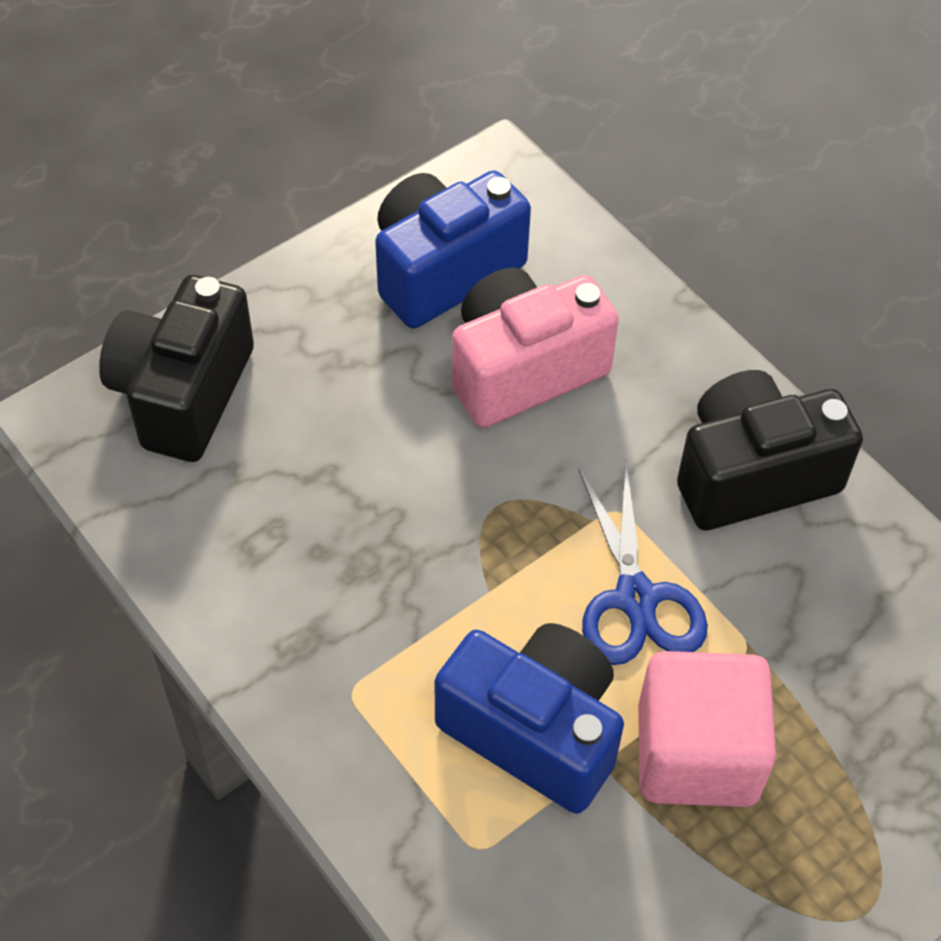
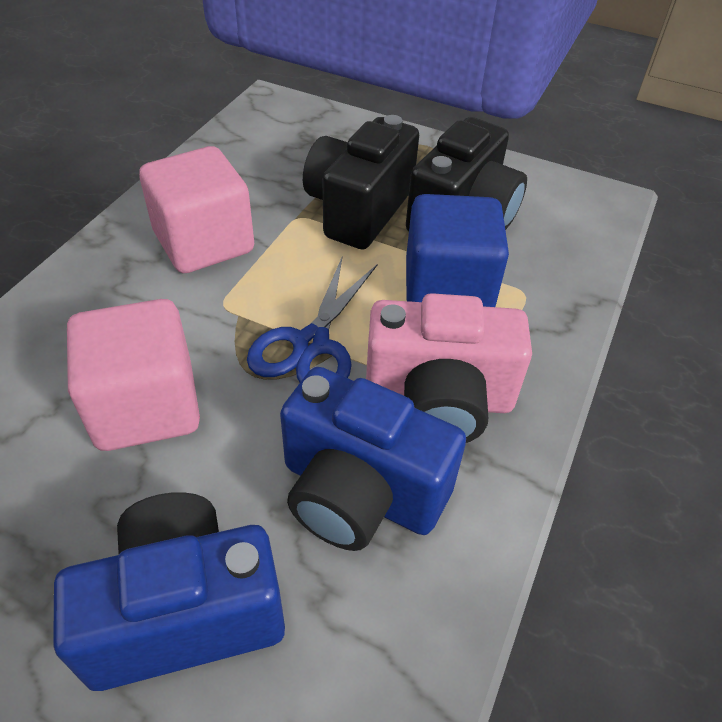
blue cube: 0 -> 1
pink cube: 1 -> 2

